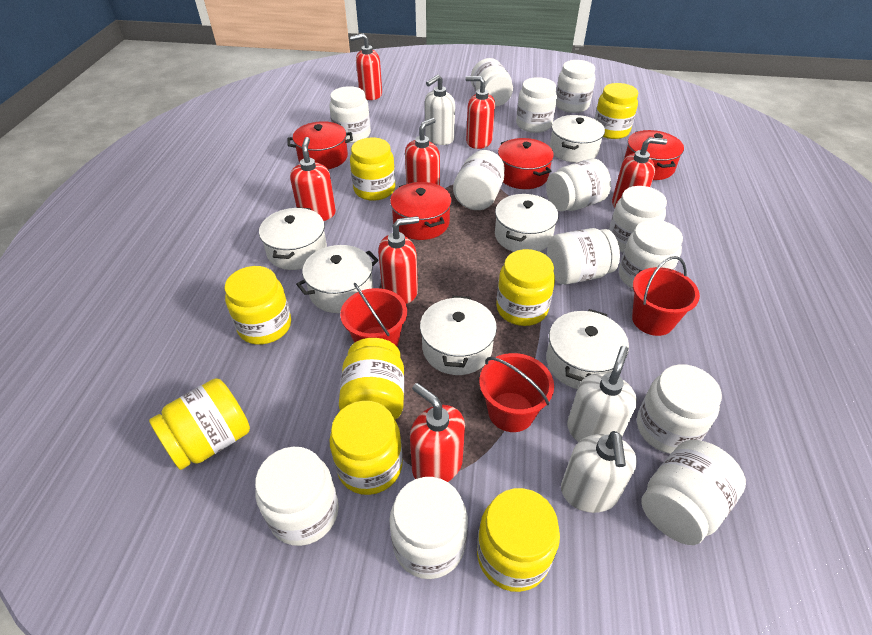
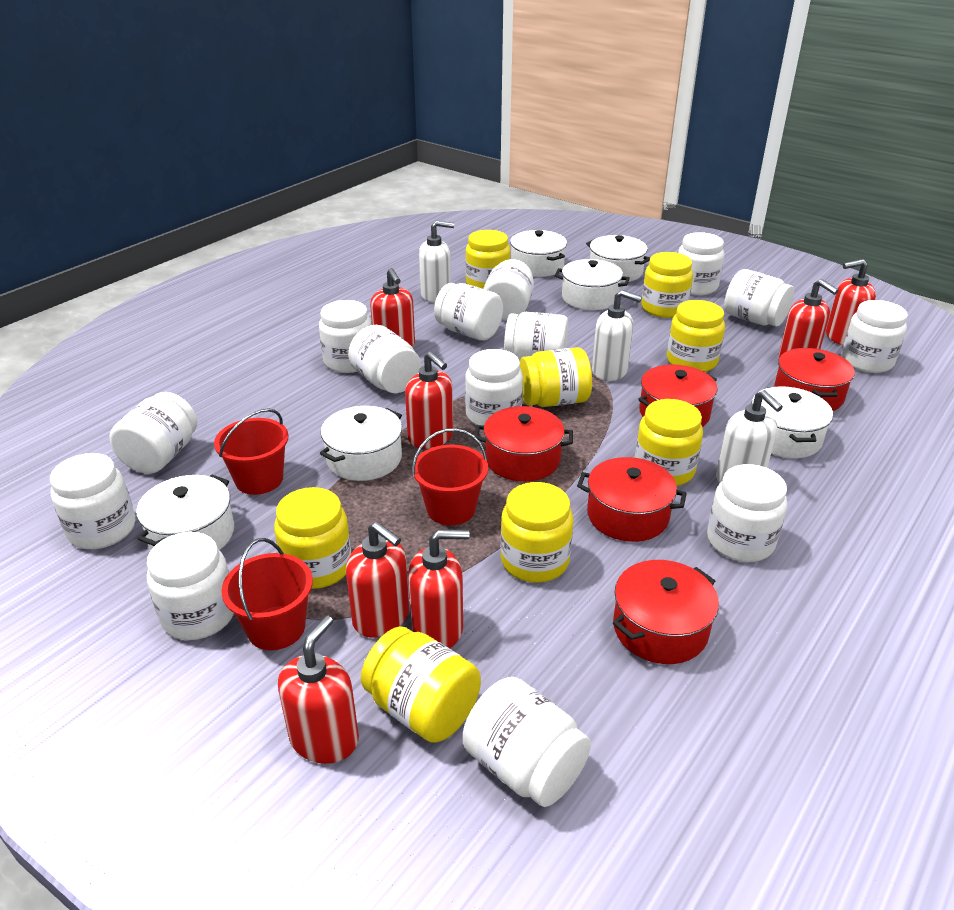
red pot: 4 -> 5
white jar: 13 -> 14

